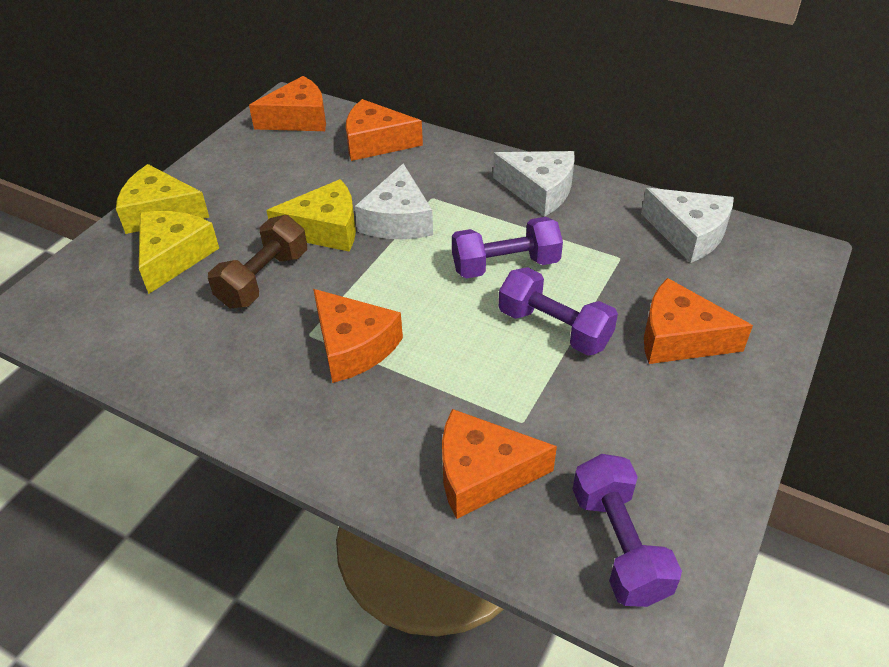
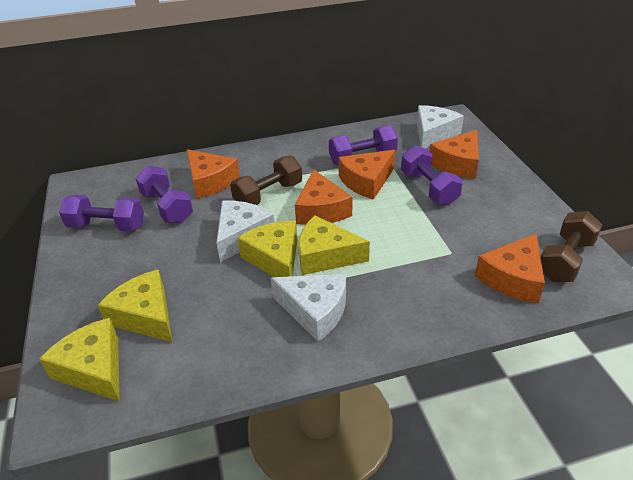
brown dumbbell: 1 -> 2
purple dumbbell: 3 -> 4
yellow cheese: 3 -> 4

